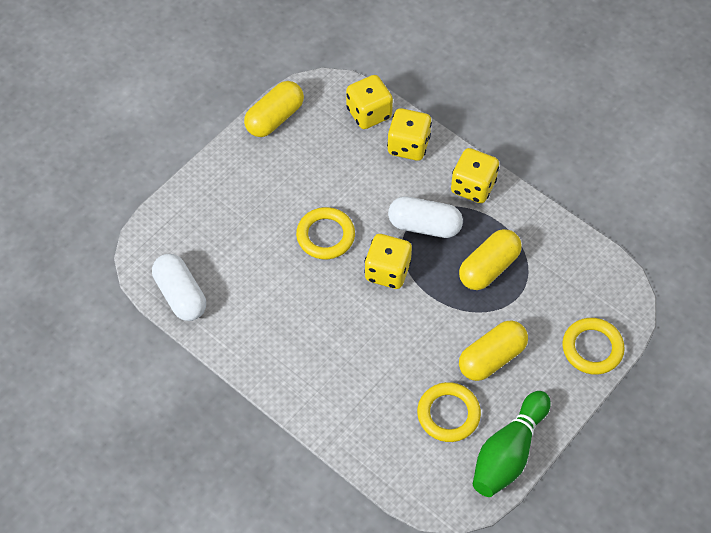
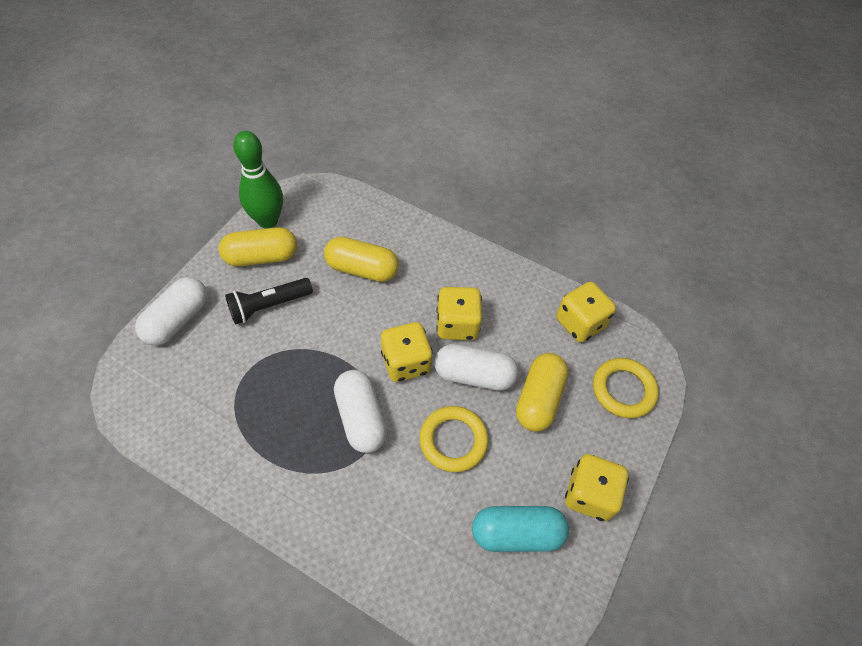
black flashlight: 0 -> 1
turquoise capsule: 0 -> 1
white capsule: 2 -> 3
yellow ring: 3 -> 2

